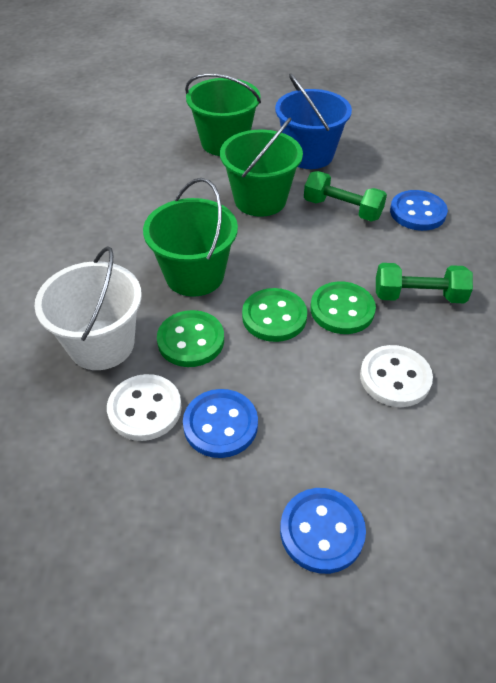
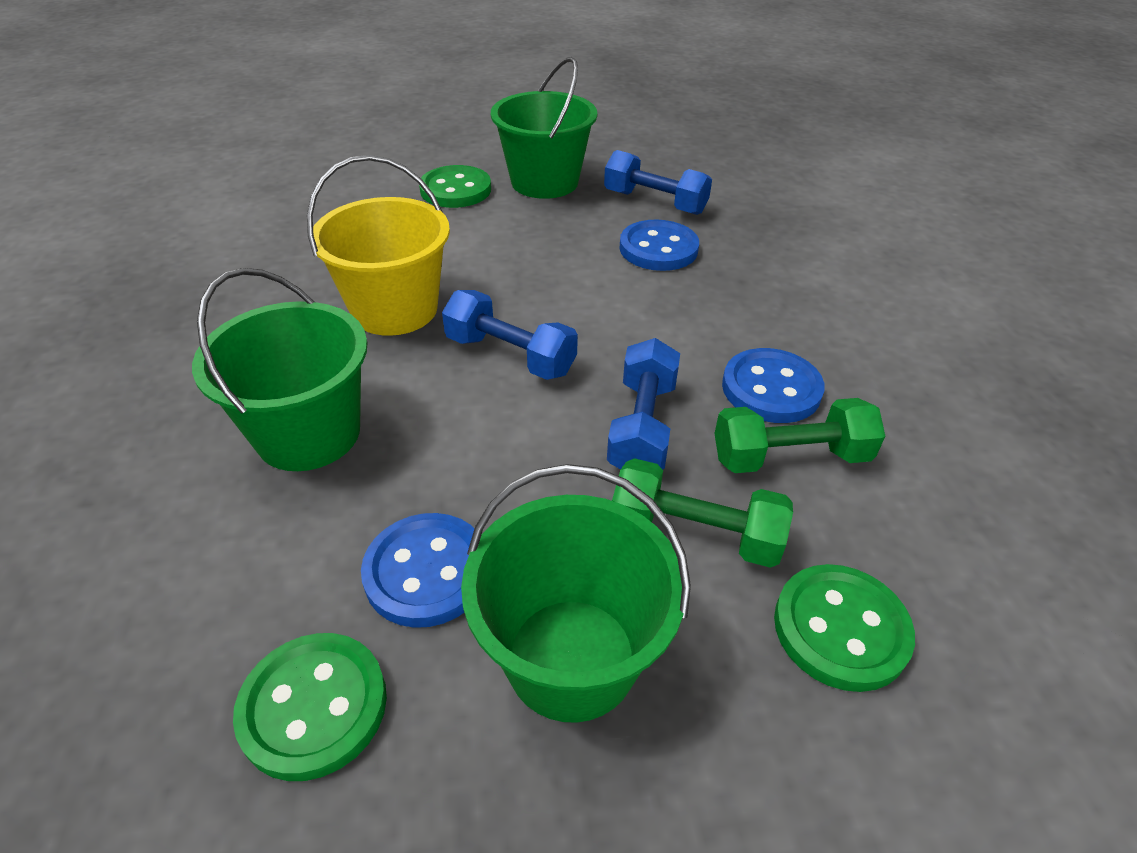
blue bucket: 1 -> 0
blue dumbbell: 0 -> 3
white bucket: 1 -> 0
white button: 2 -> 0
yellow bucket: 0 -> 1

